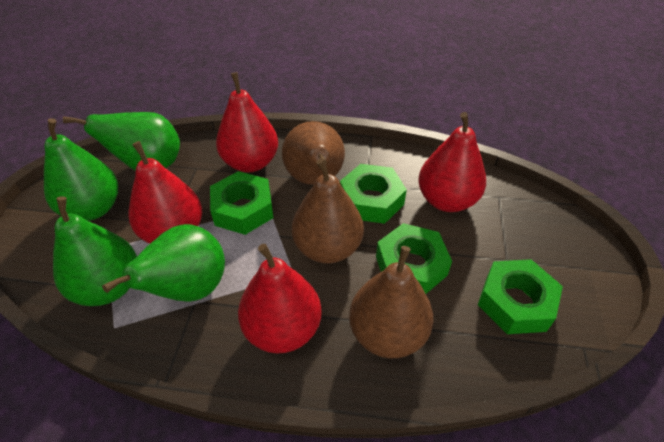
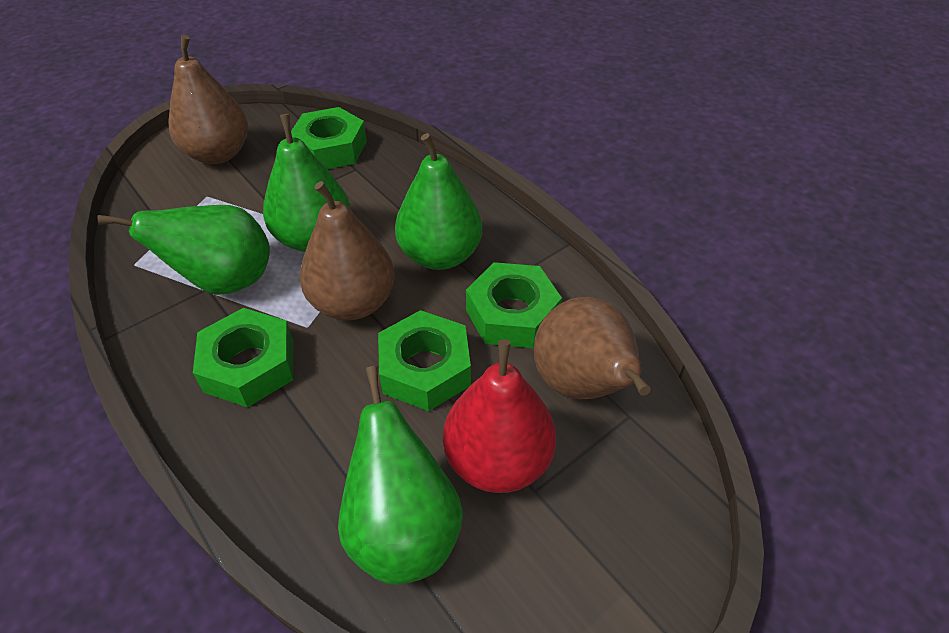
red pear: 4 -> 1

